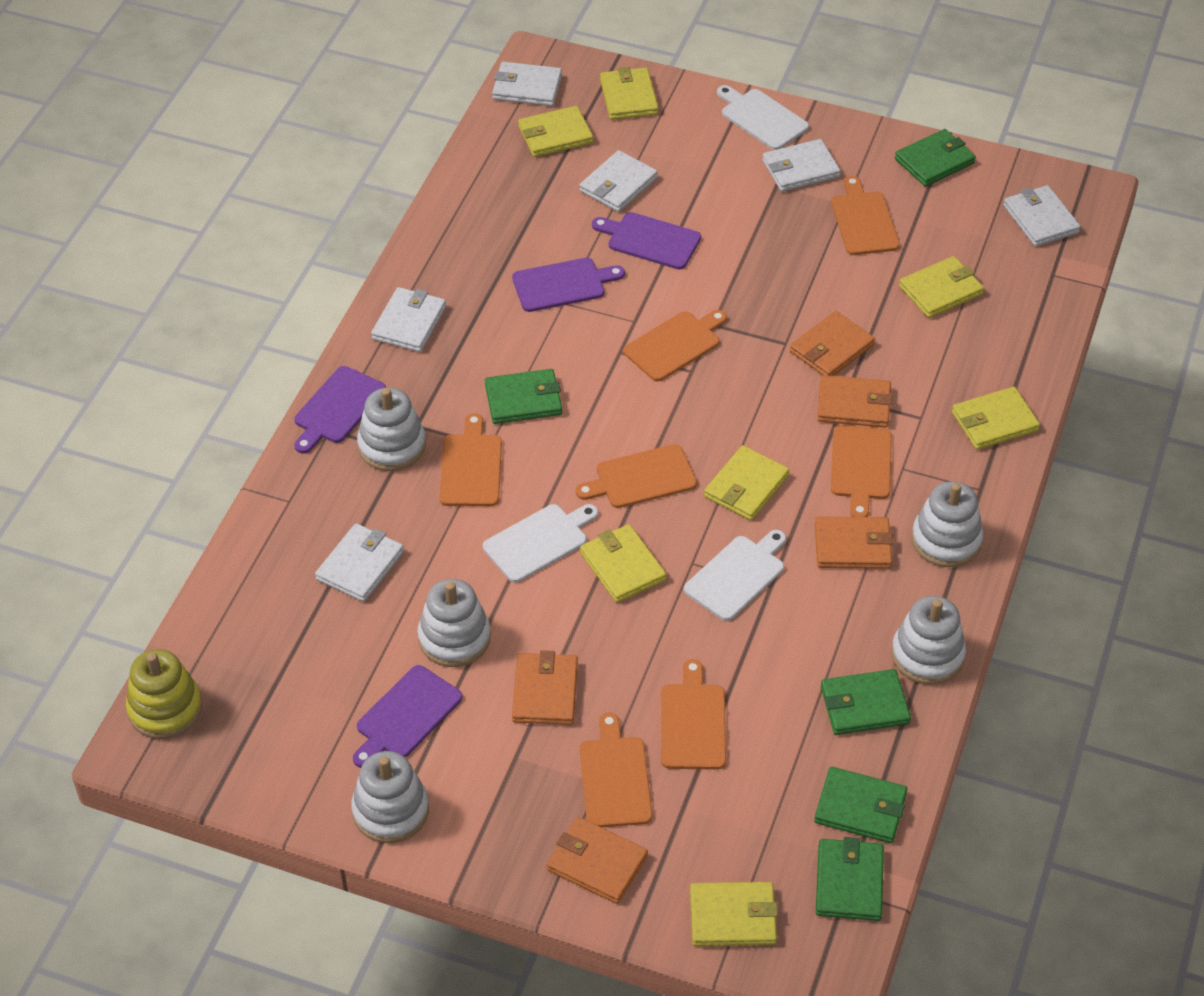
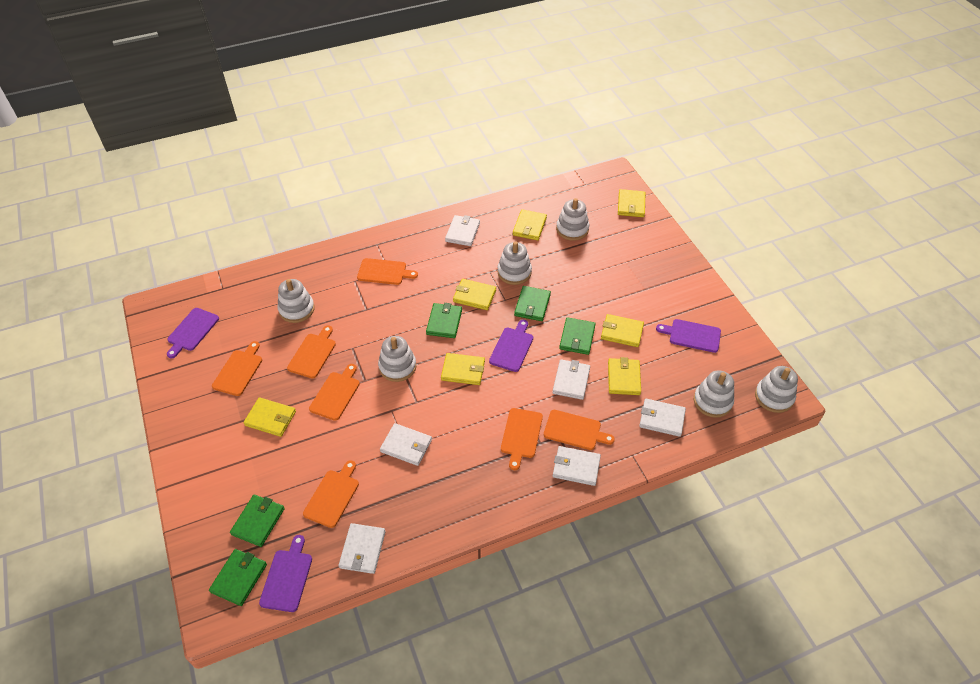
orange wallet: 5 -> 0
white cutting board: 3 -> 0
white stacking toy: 5 -> 6
yellow stacking toy: 1 -> 0

